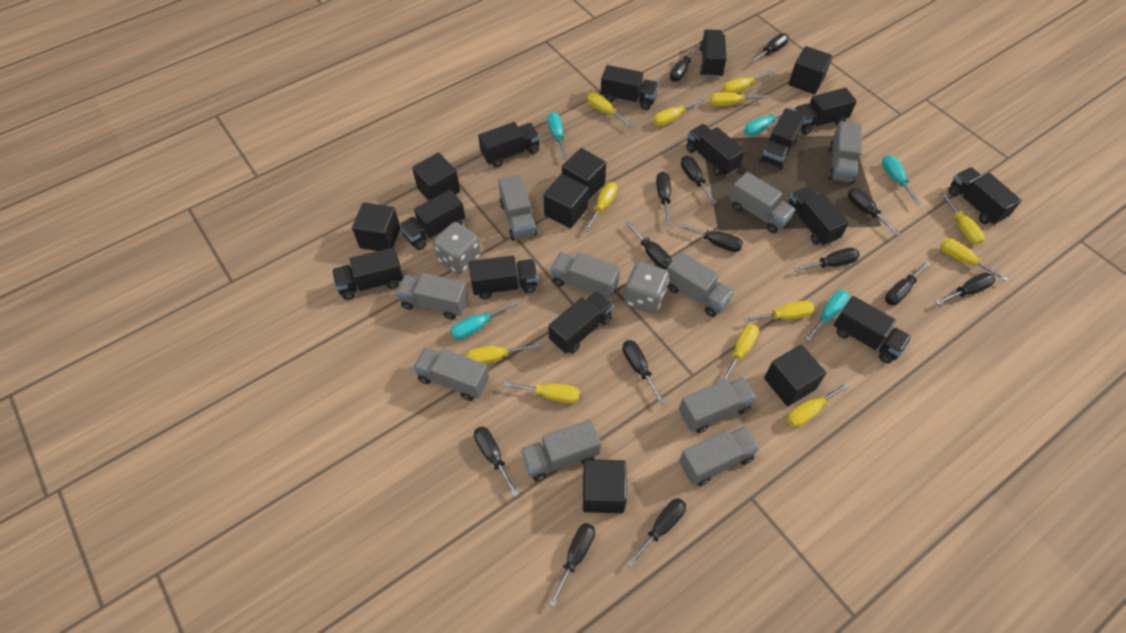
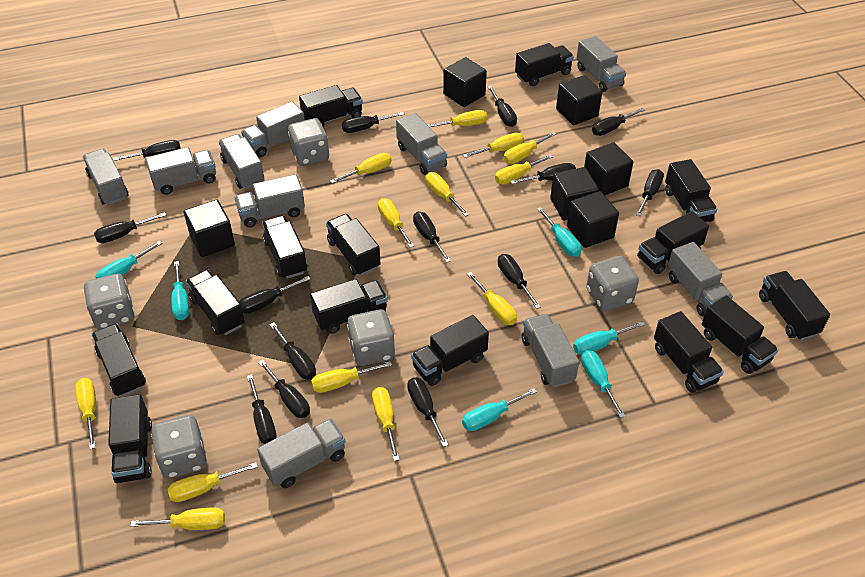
black cube: 7 -> 6
black truck: 13 -> 14
grey dice: 2 -> 5
turquoise screwdriver: 5 -> 6
yellow screwdriver: 12 -> 13

